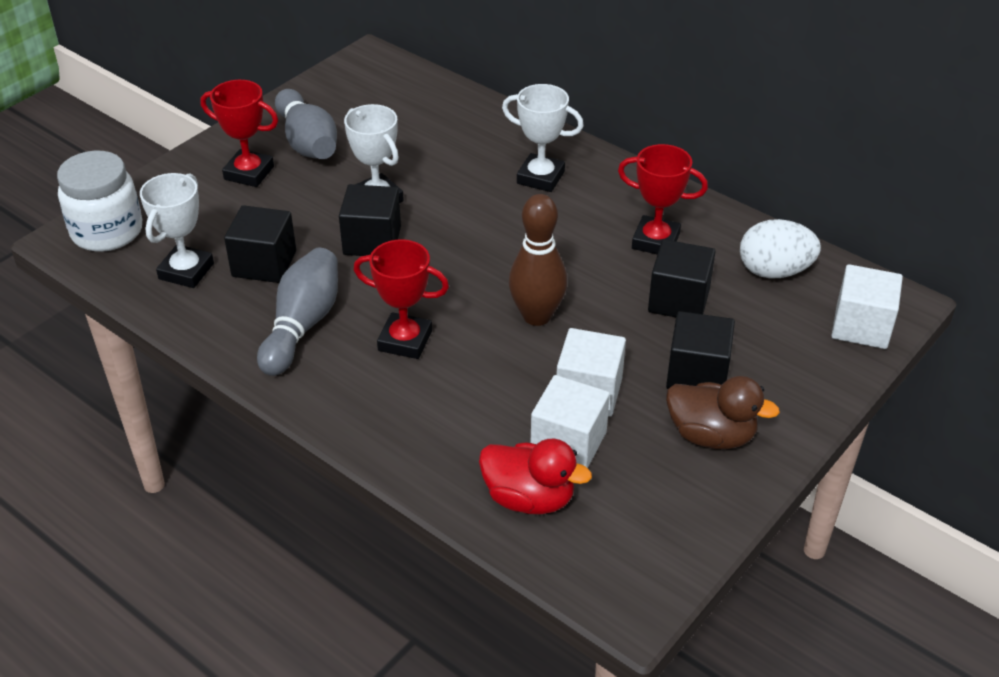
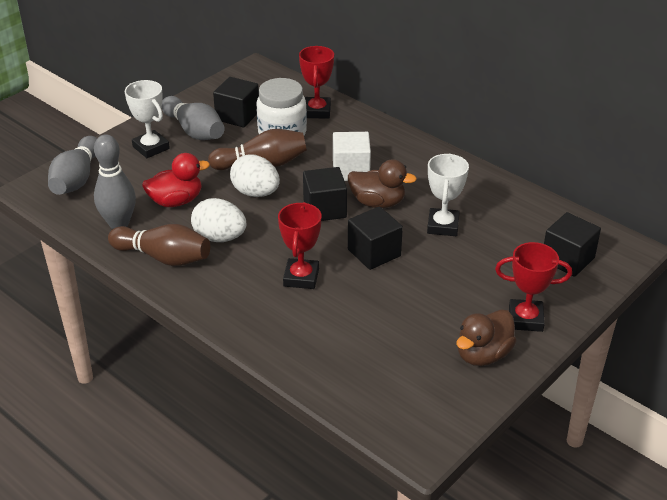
brown bowling pin: 1 -> 2
brown duck: 1 -> 2
grey bowling pin: 2 -> 3
white cube: 3 -> 1
white egg: 1 -> 2
white trophy: 3 -> 2

